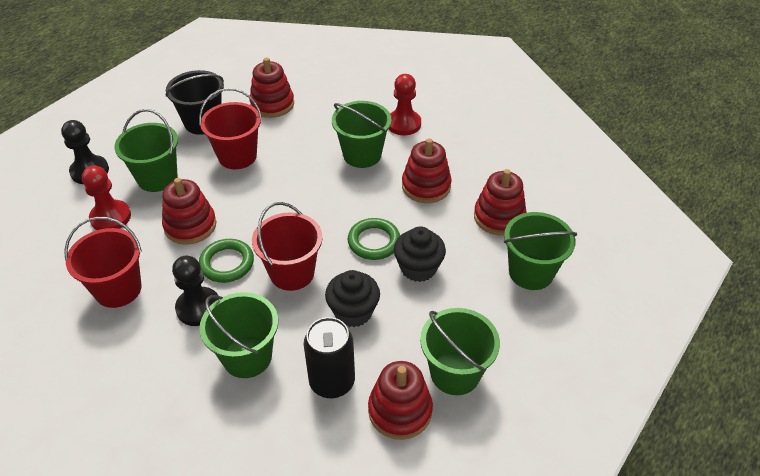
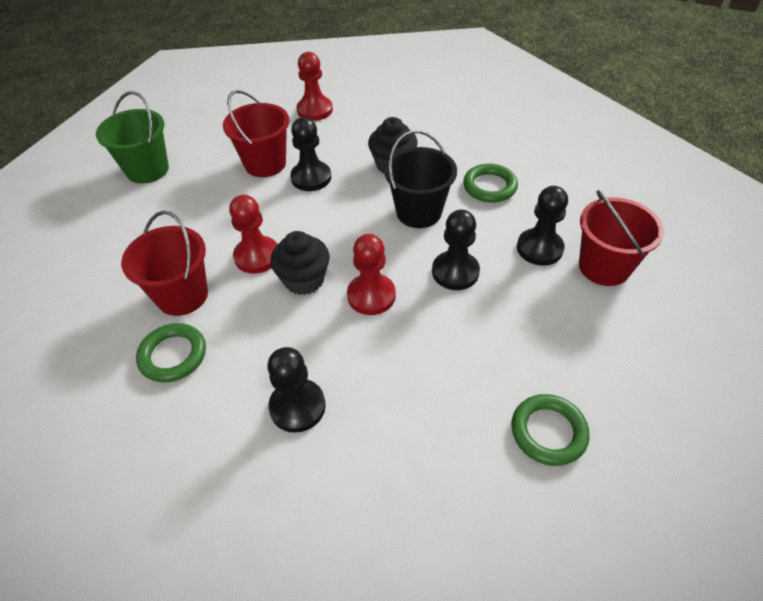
black can: 1 -> 0
black pawn: 2 -> 4
green bucket: 5 -> 1
green ring: 2 -> 3
red pawn: 2 -> 3
red stacking toy: 5 -> 0

